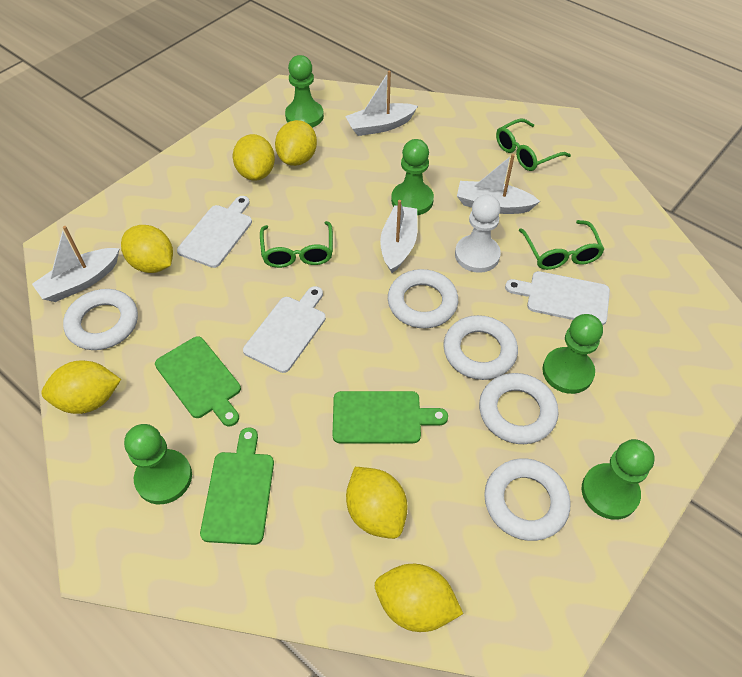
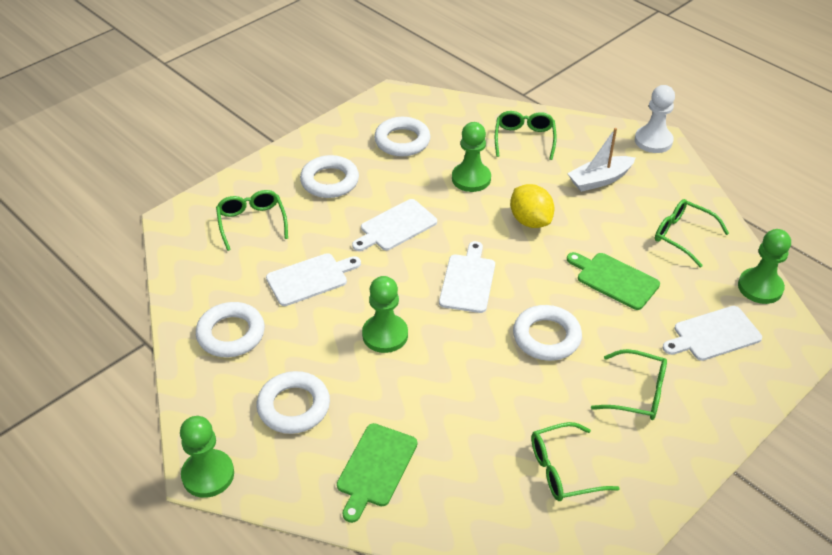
green cutting board: 3 -> 2
green glasses: 3 -> 5
green pawn: 5 -> 4
white boat: 4 -> 1
white cutting board: 3 -> 4
yellow lemon: 6 -> 1

